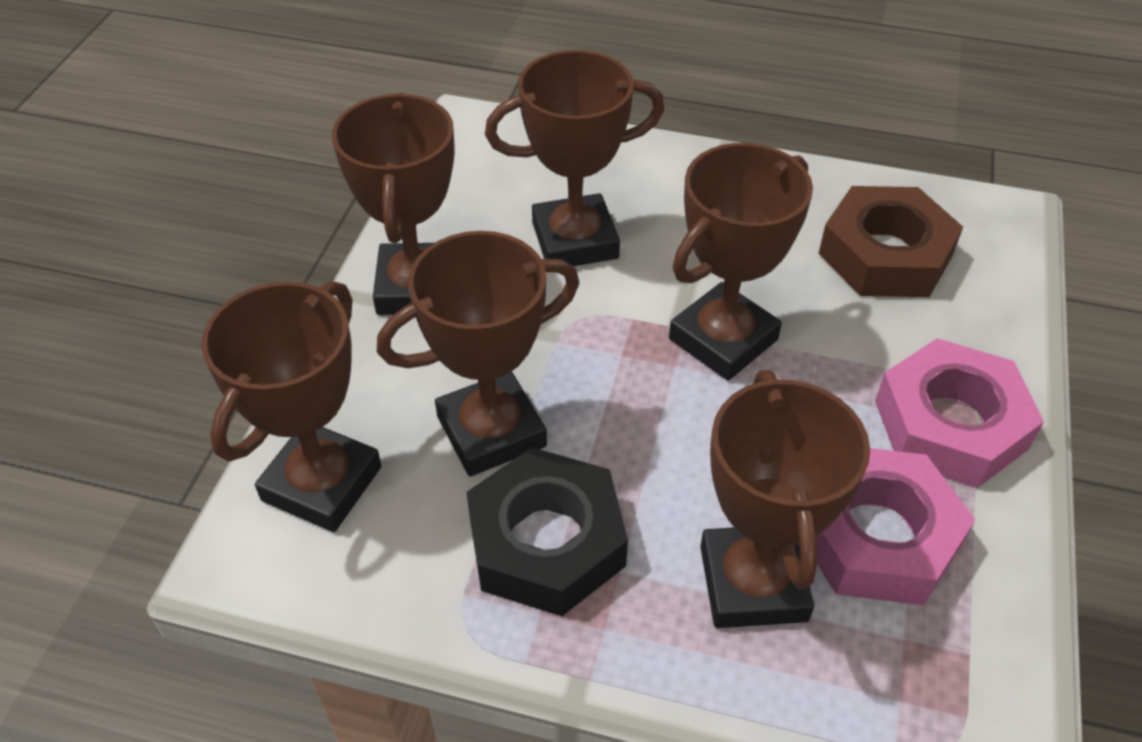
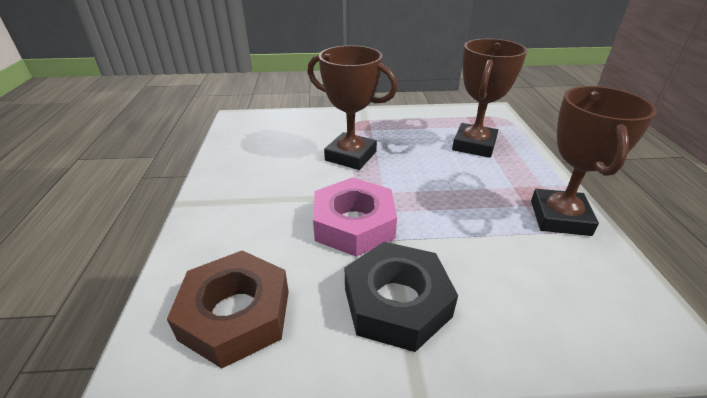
brown trophy: 6 -> 3
pink nut: 2 -> 1

